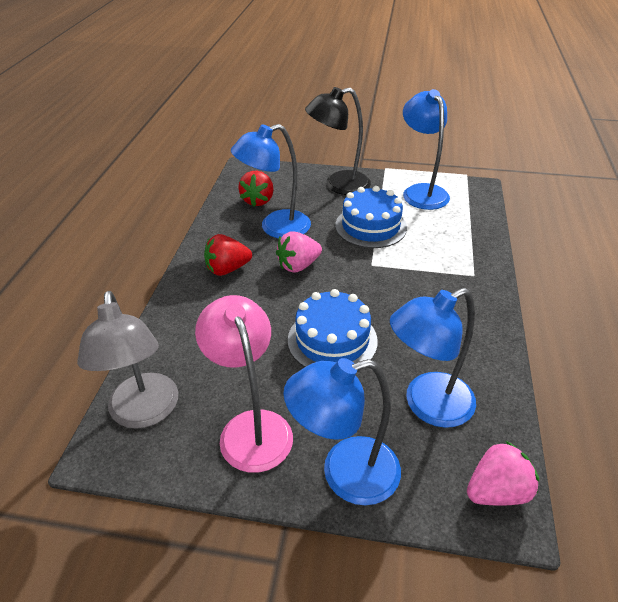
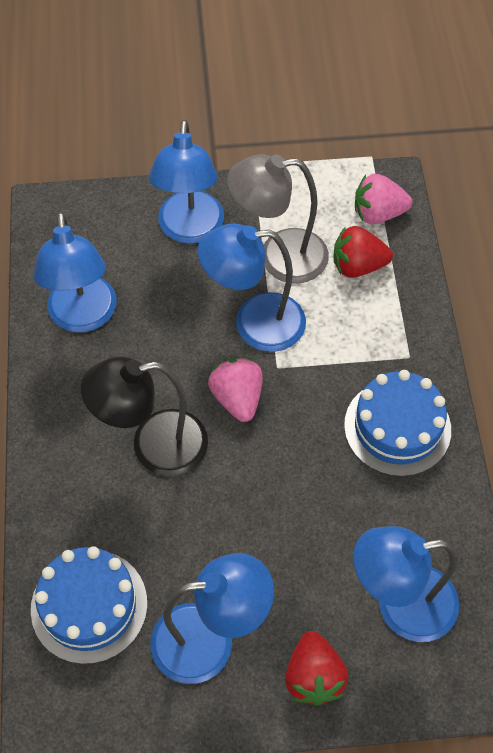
blue lamp: 4 -> 5
pink lamp: 1 -> 0

